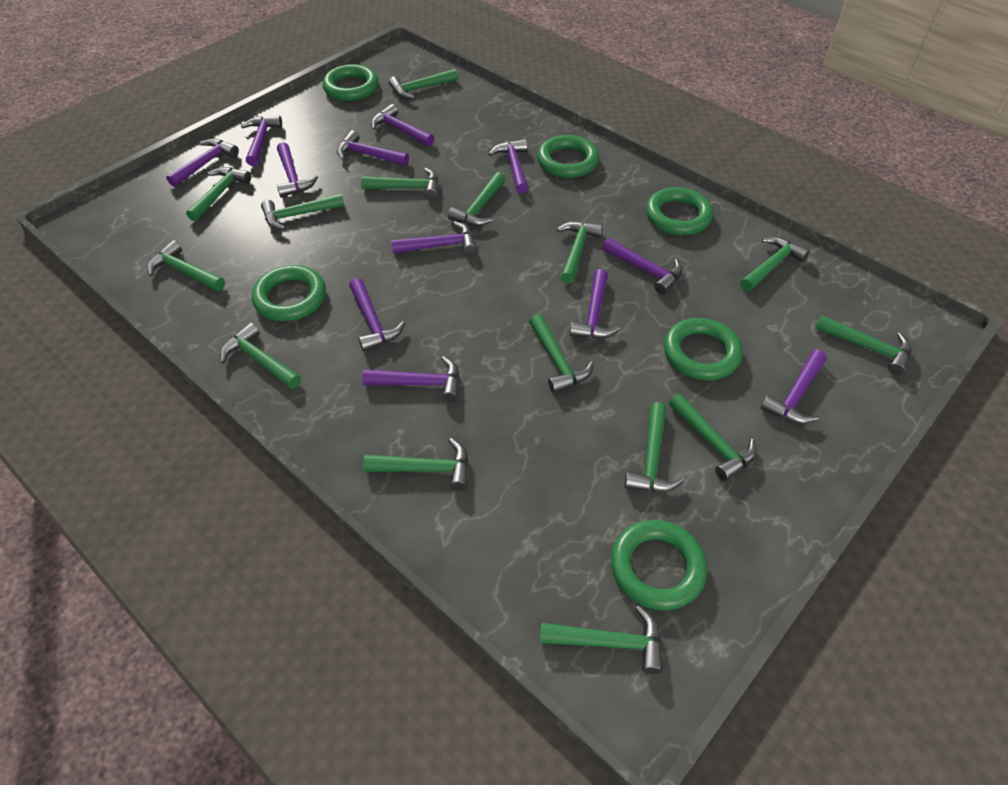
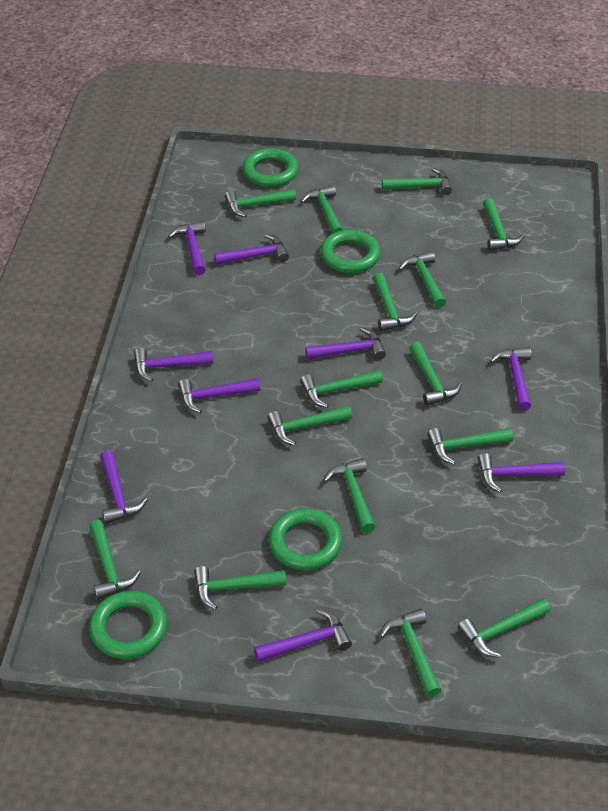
green ring: 6 -> 4
purple hammer: 12 -> 9

